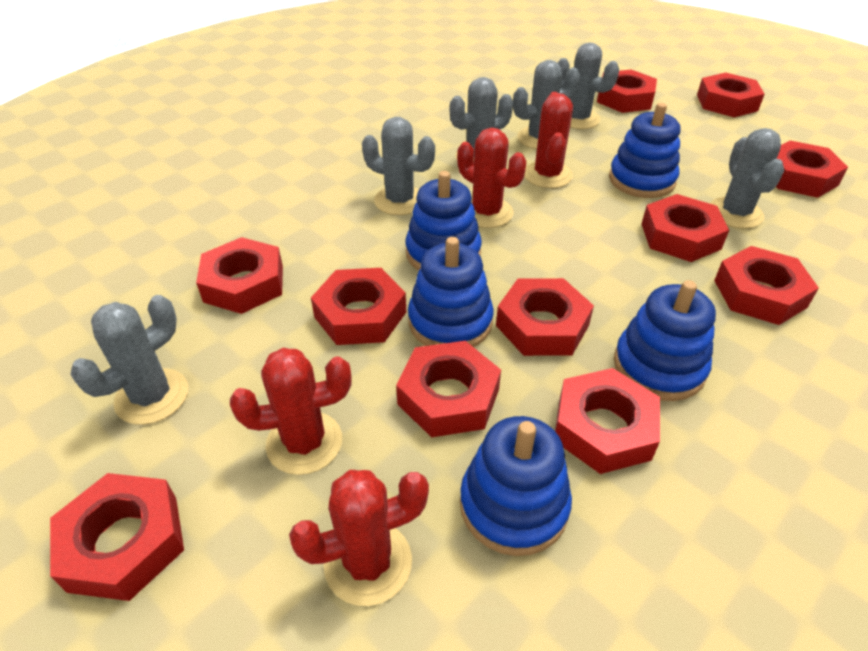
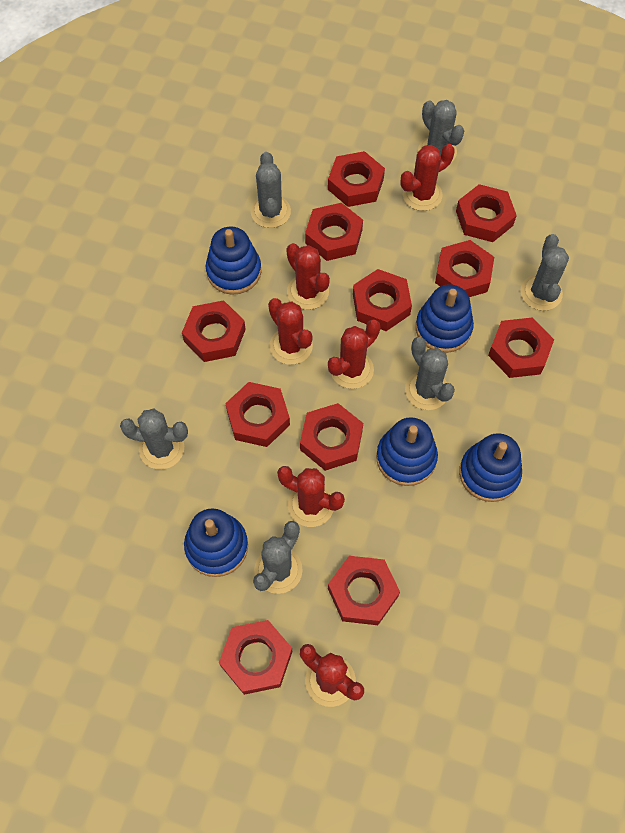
red cactus: 4 -> 6

